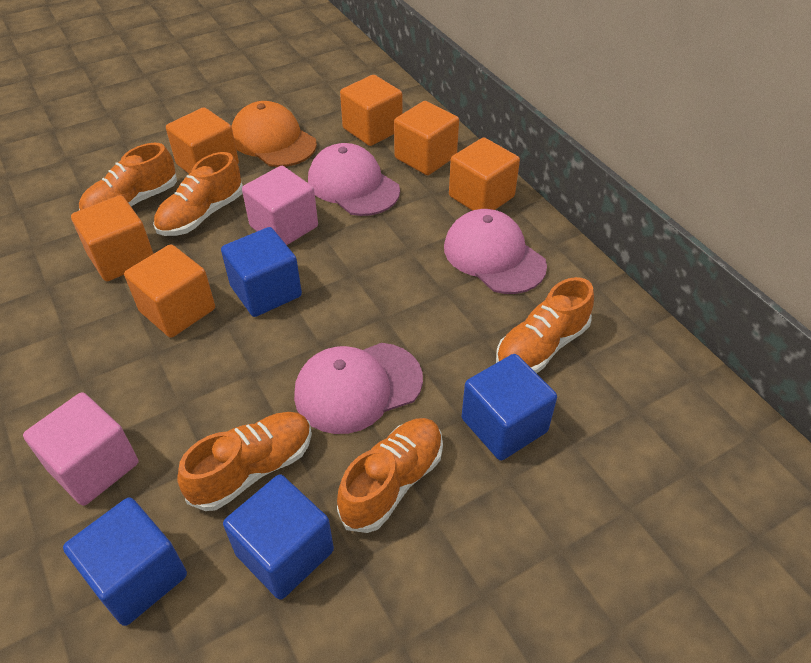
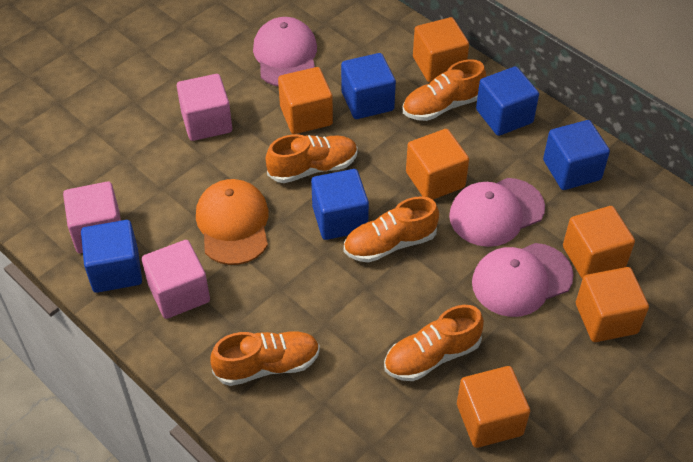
blue cube: 4 -> 5
pink cube: 2 -> 3

